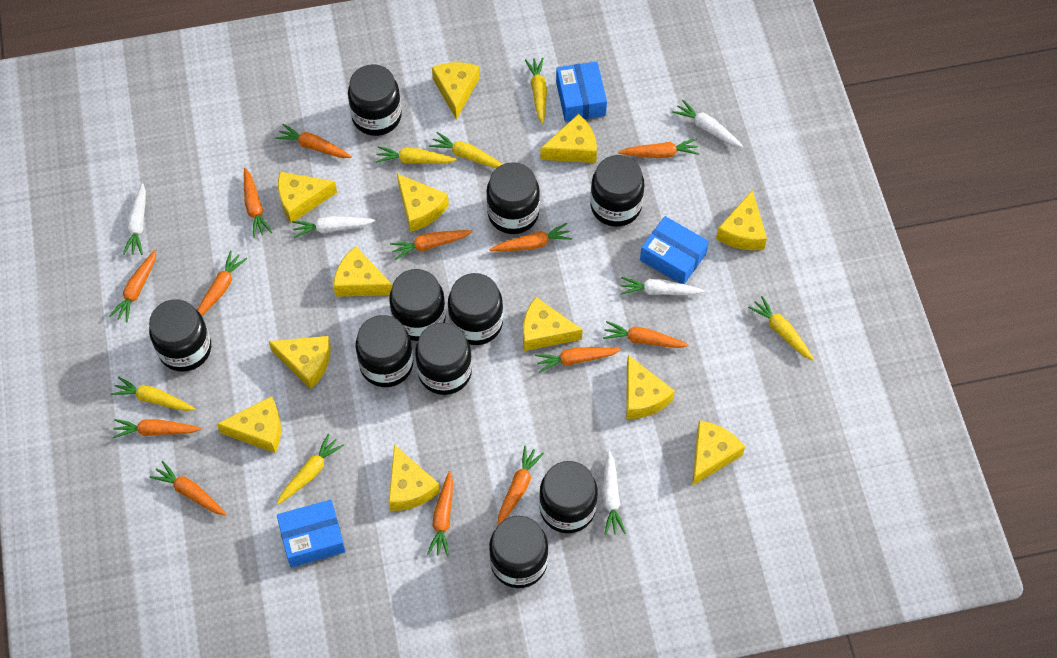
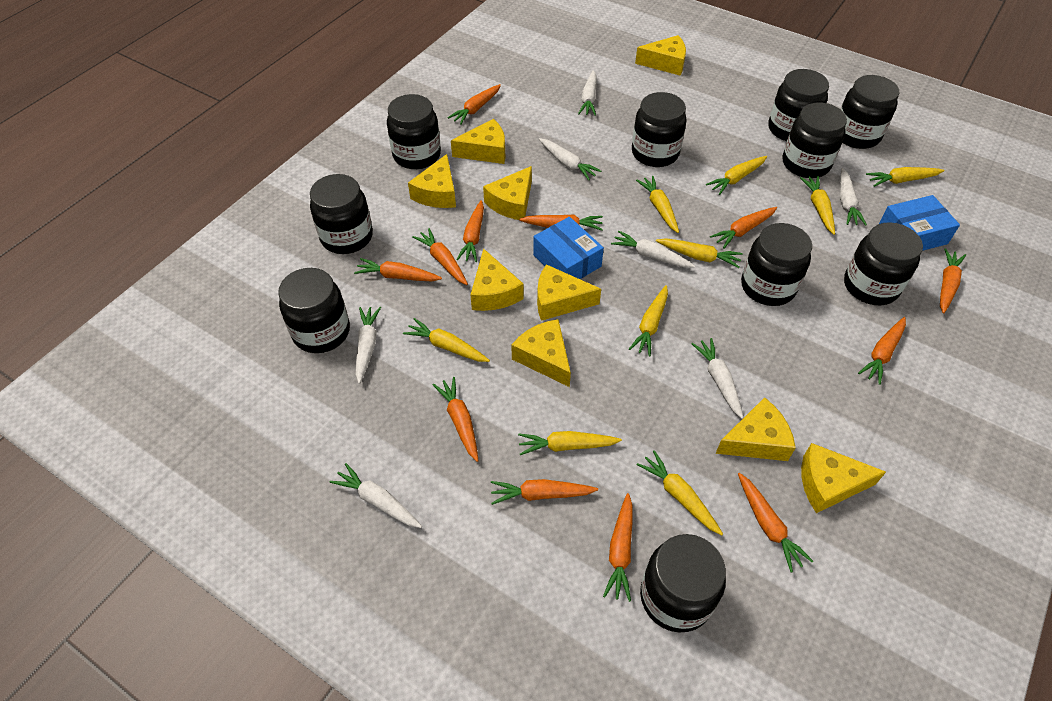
blue box: 3 -> 2
orange carrot: 13 -> 12
white carrot: 5 -> 7
yellow carrot: 6 -> 9
yellow cheese: 12 -> 9

